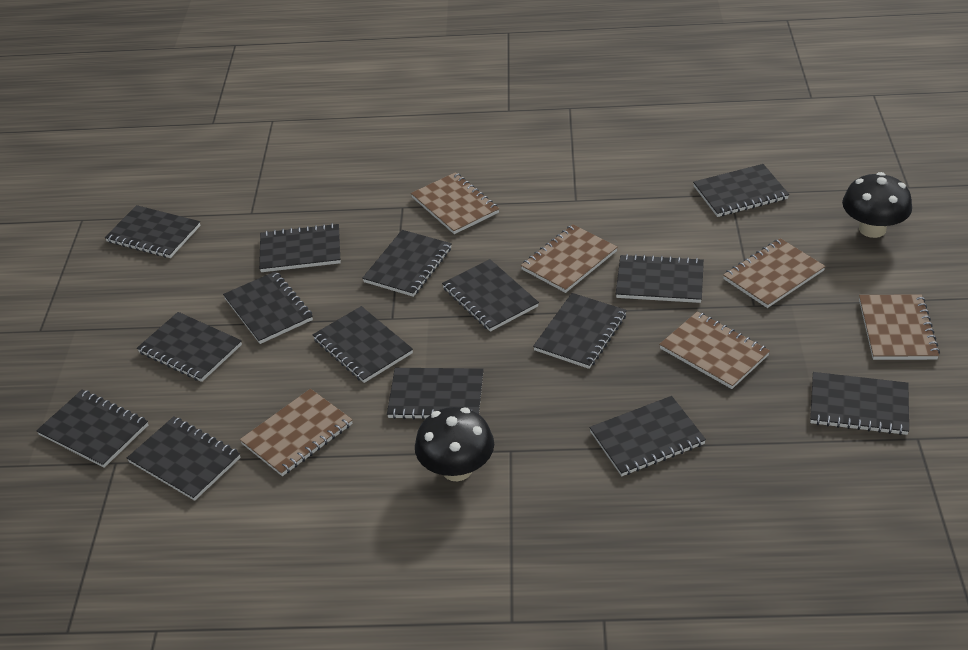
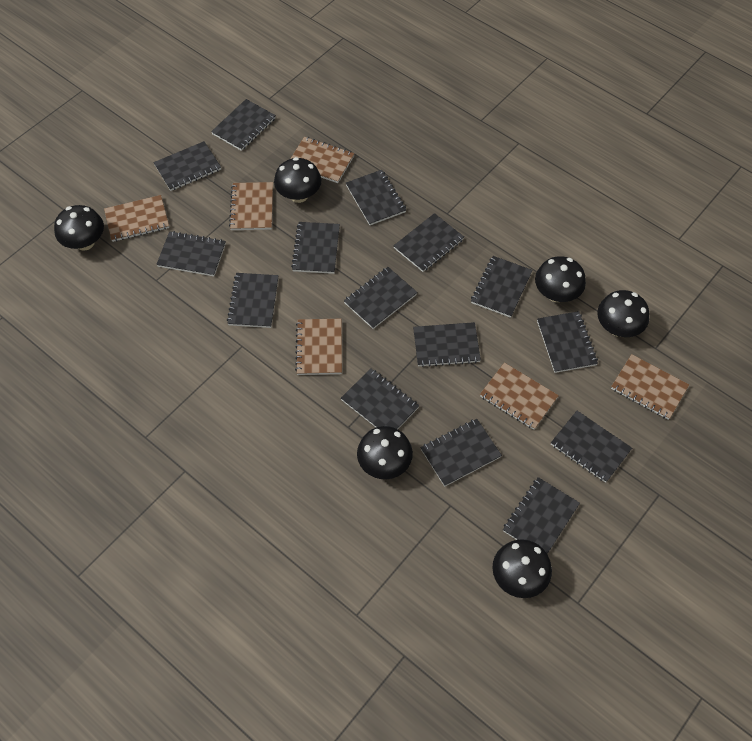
black mushroom: 2 -> 6

